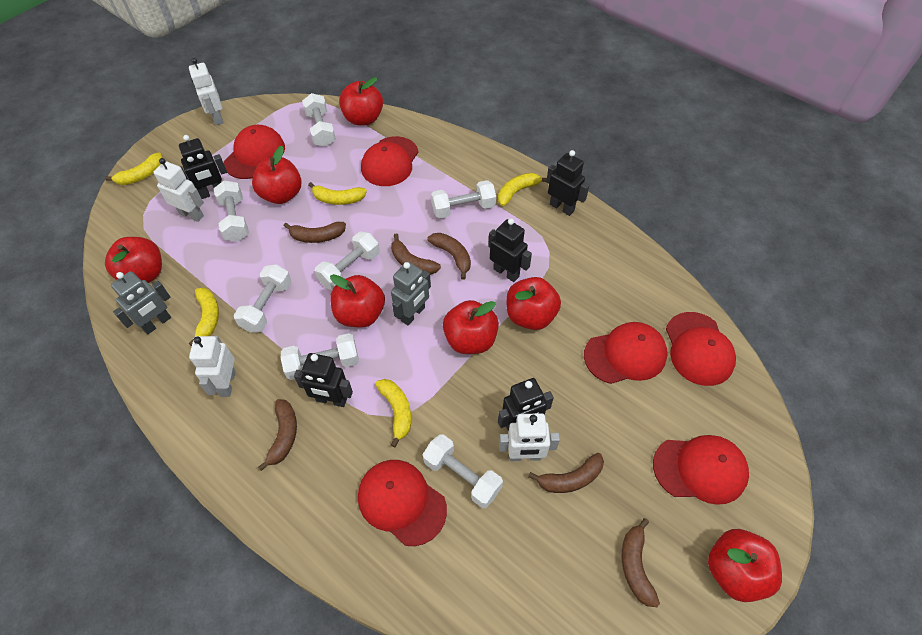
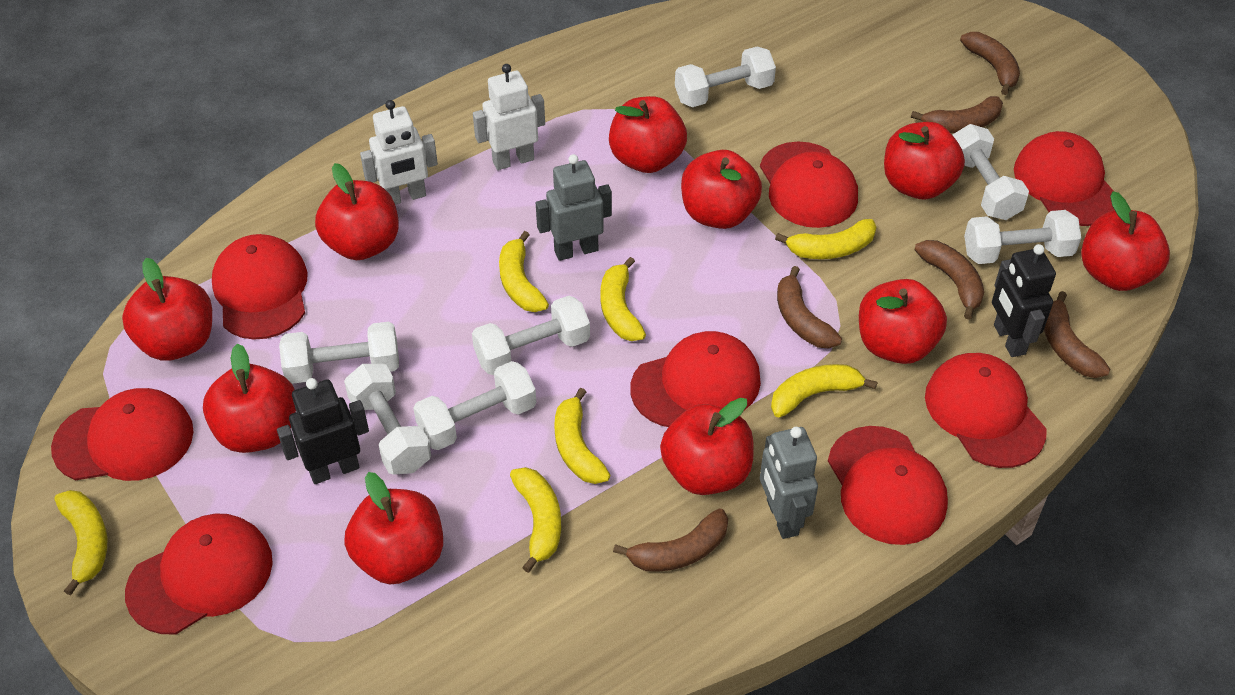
black robot: 5 -> 2
red apple: 7 -> 10
red cap: 6 -> 8
white robot: 4 -> 2
yellow banana: 5 -> 7

